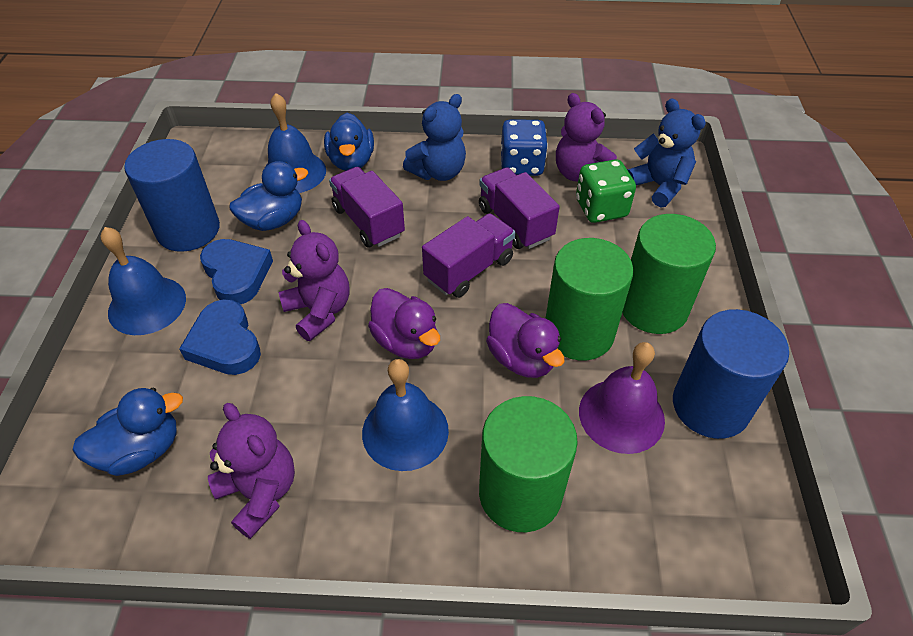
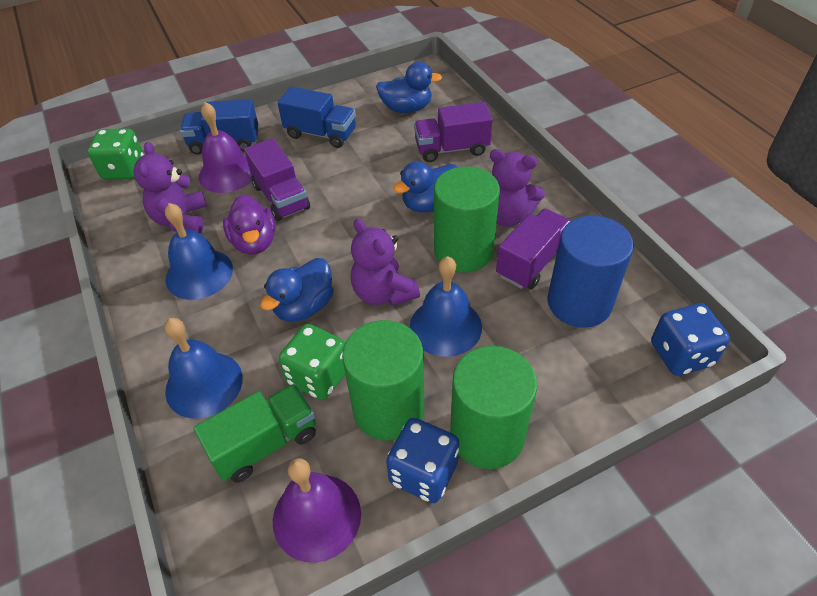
blue cylinder: 2 -> 1
blue dice: 1 -> 2
blue heart: 2 -> 0
blue teddy bear: 2 -> 0
blue truck: 0 -> 2
green dice: 1 -> 2
green truck: 0 -> 1
purple bell: 1 -> 2
purple duck: 2 -> 1

